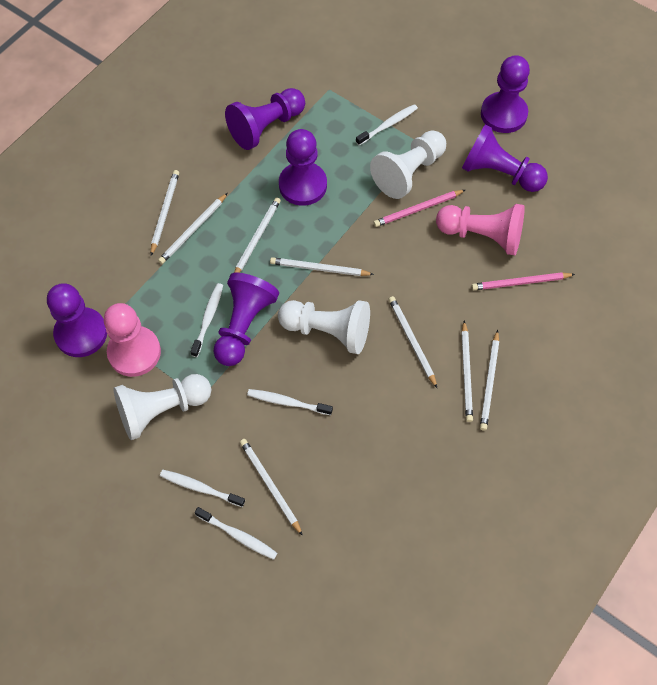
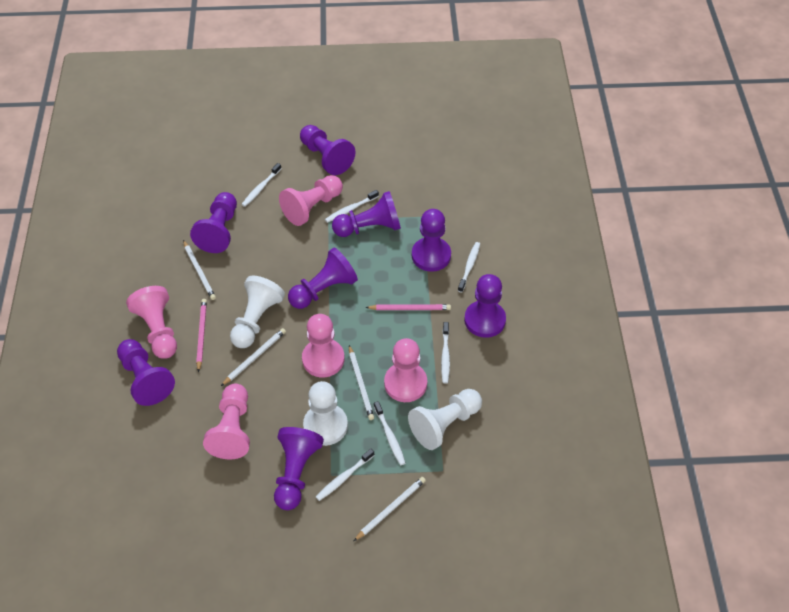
pink pawn: 2 -> 5
purple pawn: 6 -> 8
white pencil: 8 -> 4
white toothbrush: 5 -> 6

